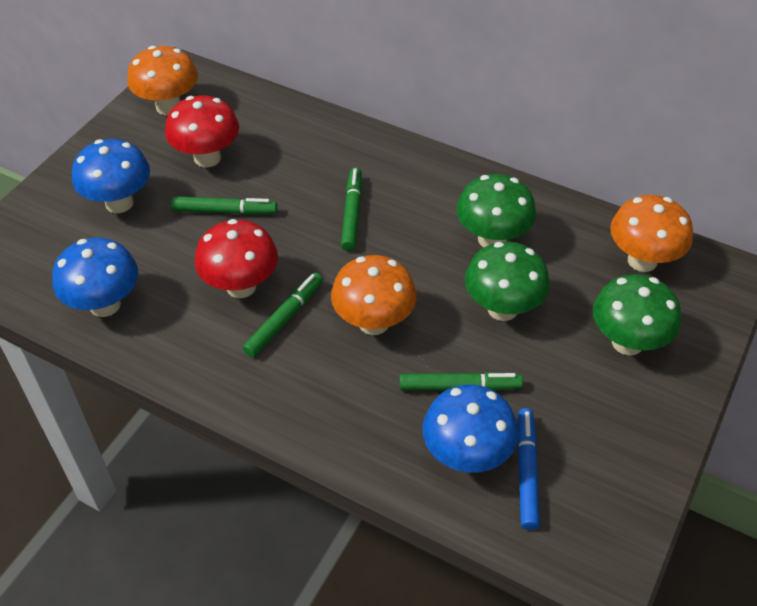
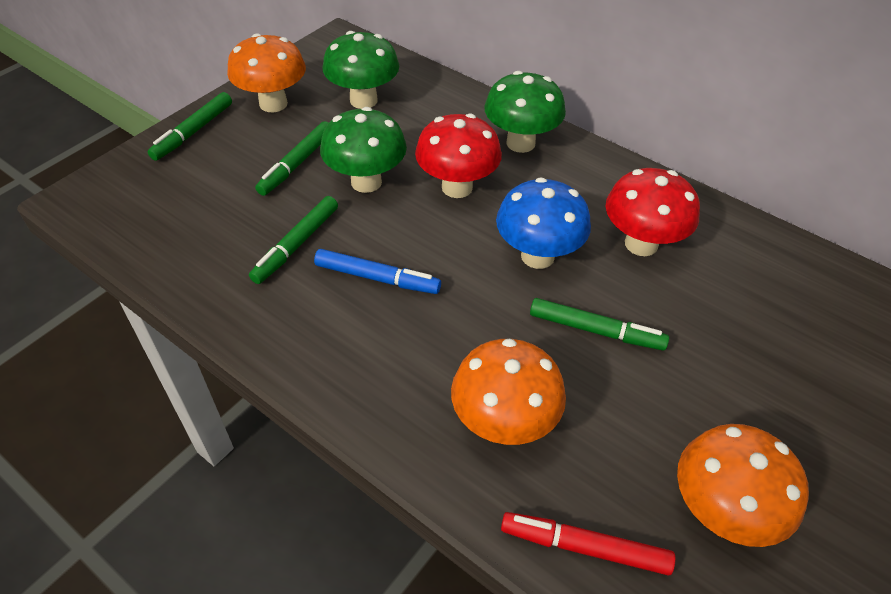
blue mushroom: 3 -> 1
red marker: 0 -> 1

